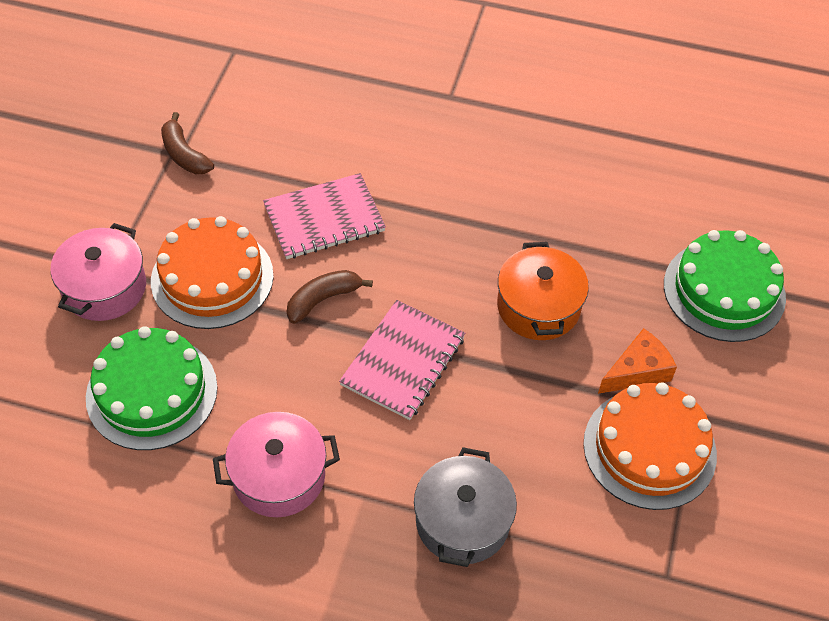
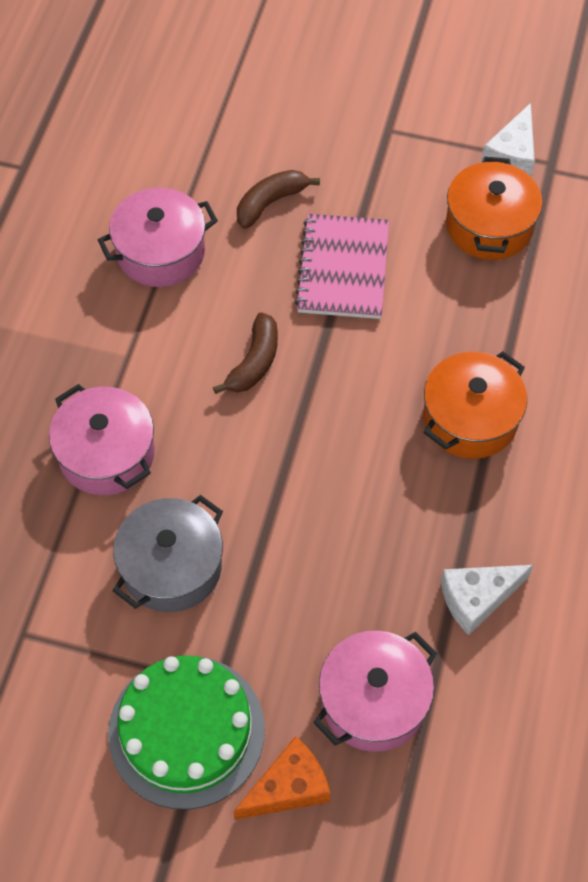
green cake: 2 -> 1
orange cake: 2 -> 0
orange pot: 1 -> 2
pink notebook: 2 -> 1
pink pot: 2 -> 3
white cheese: 0 -> 2

